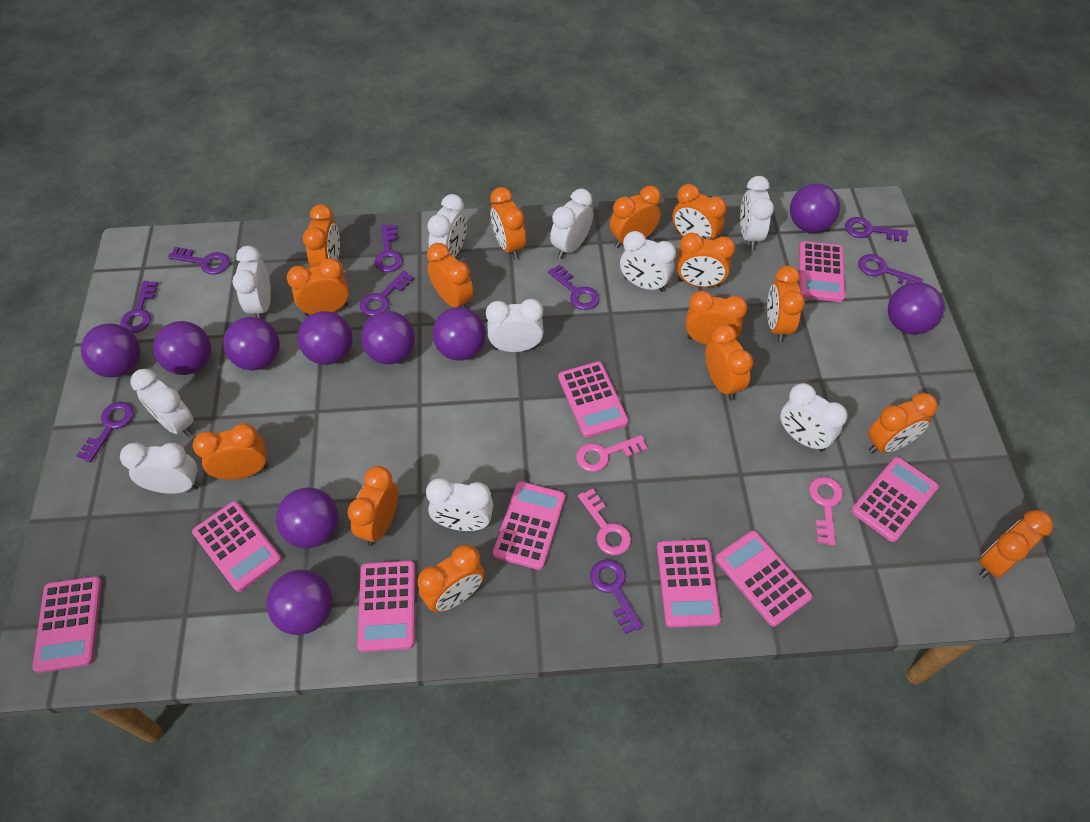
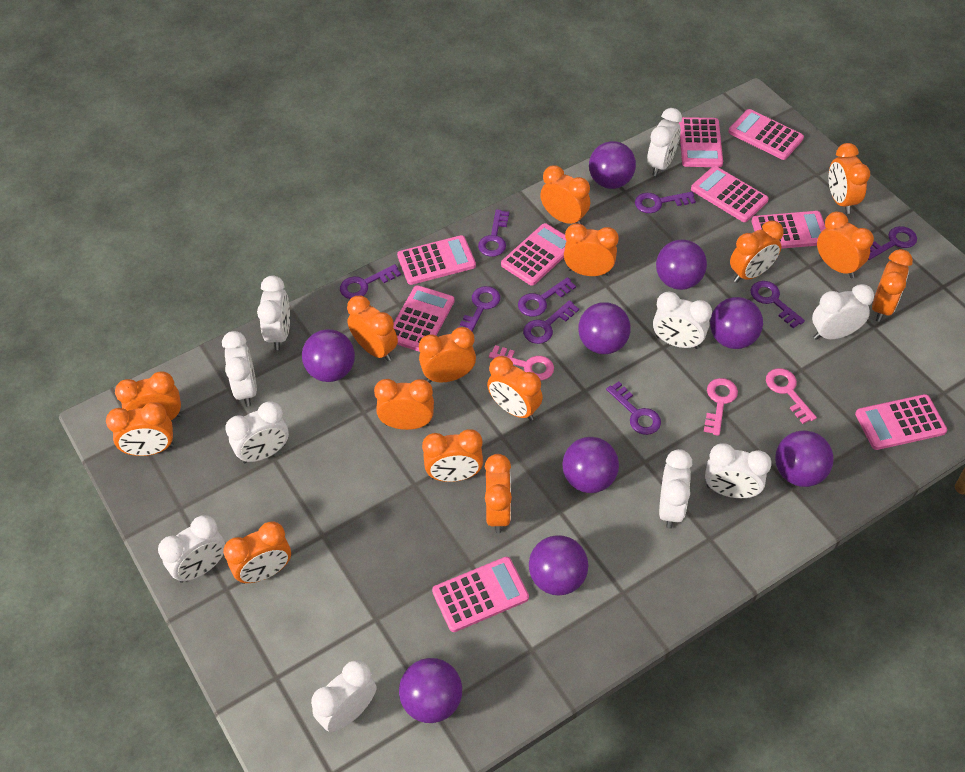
purple ball: 10 -> 9

